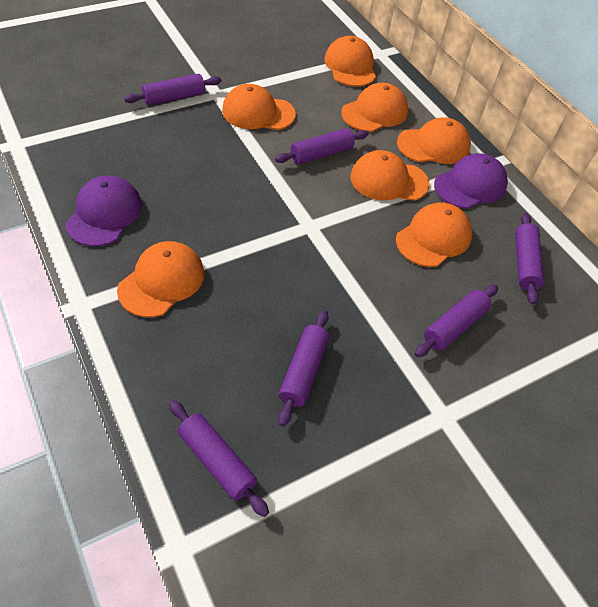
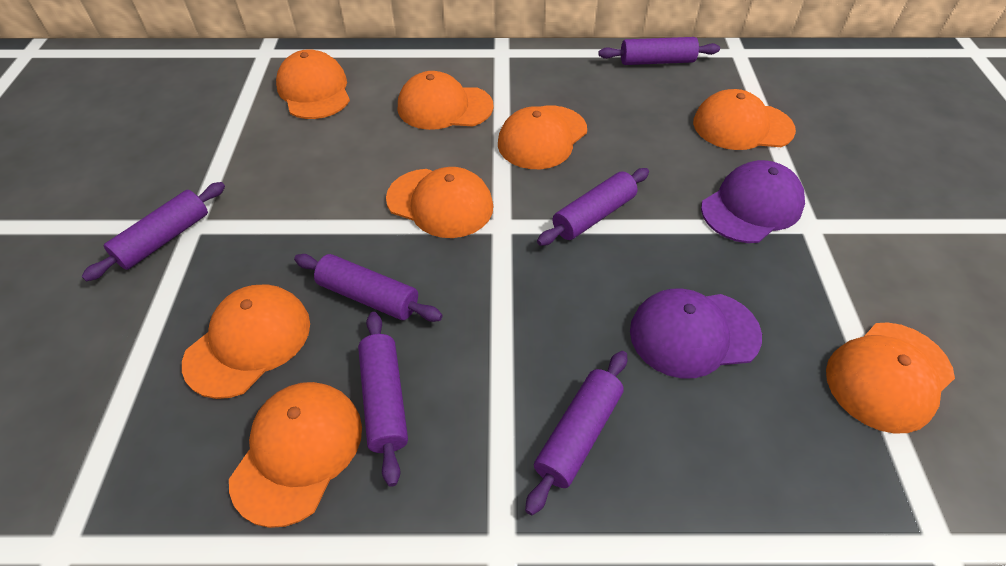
orange cap: 7 -> 8

